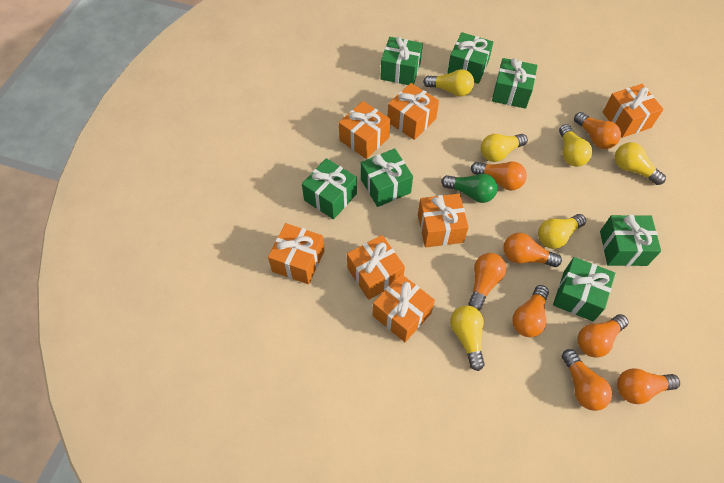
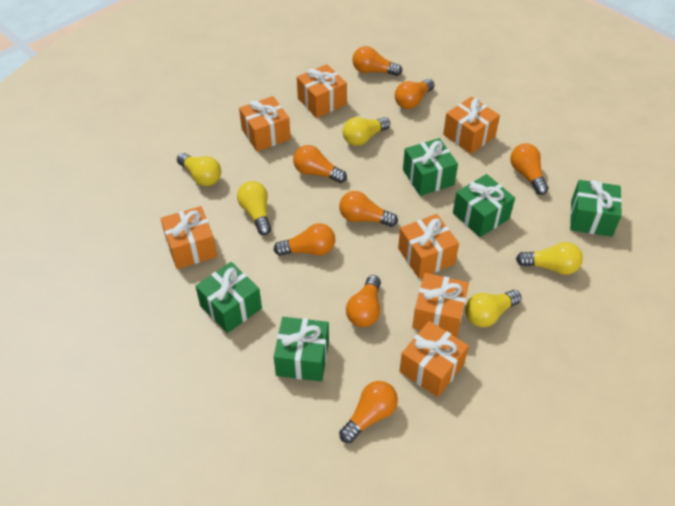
green gift: 7 -> 5
green light bulb: 1 -> 0
yellow light bulb: 6 -> 5

